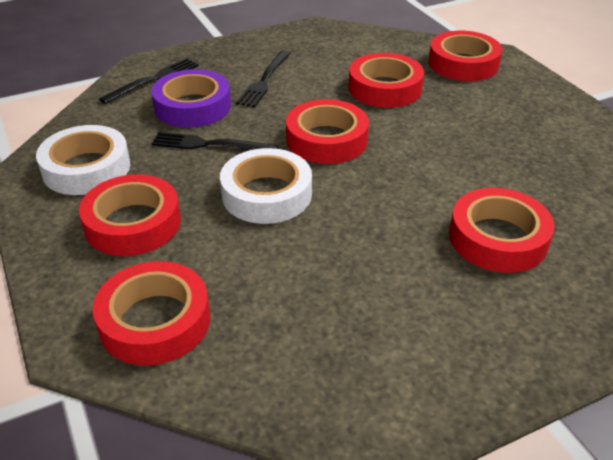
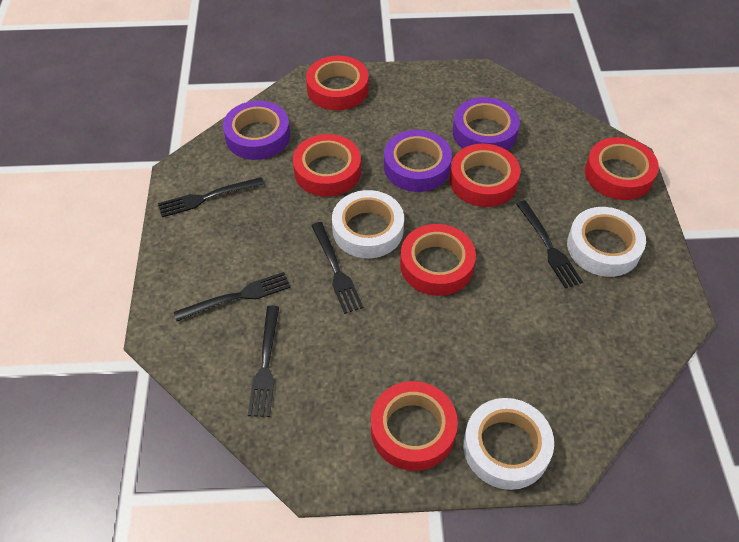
black fork: 3 -> 5
purple tape: 1 -> 3
white tape: 2 -> 3

